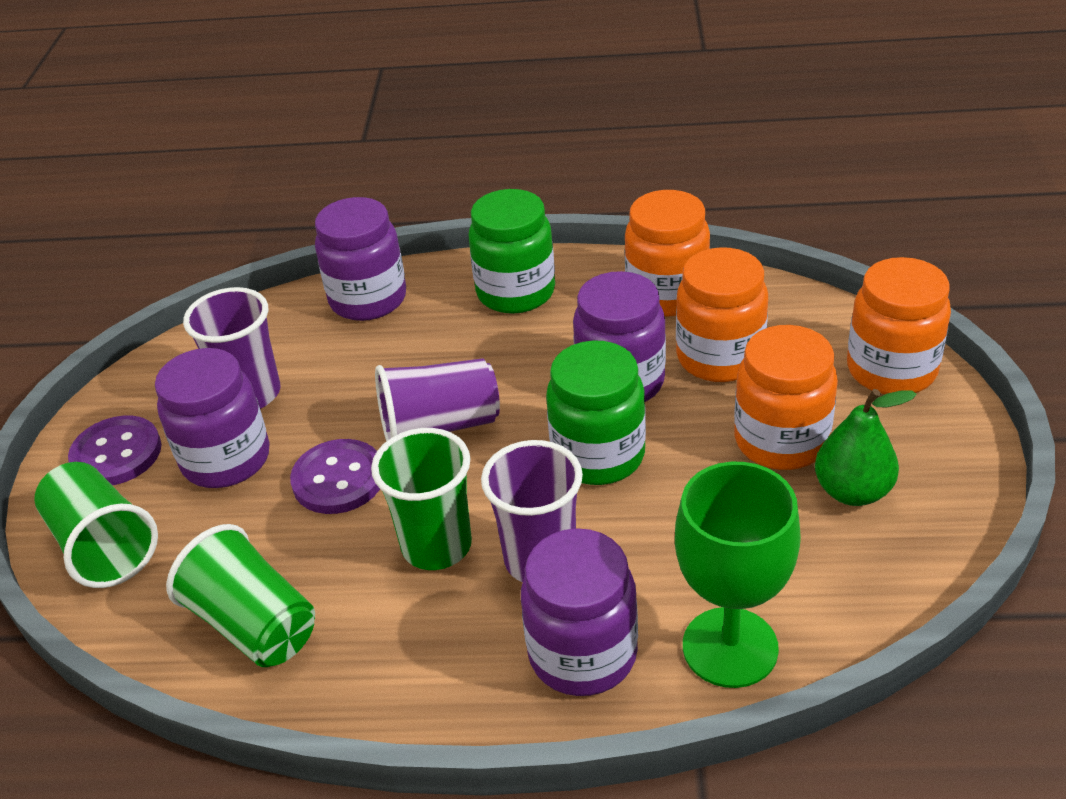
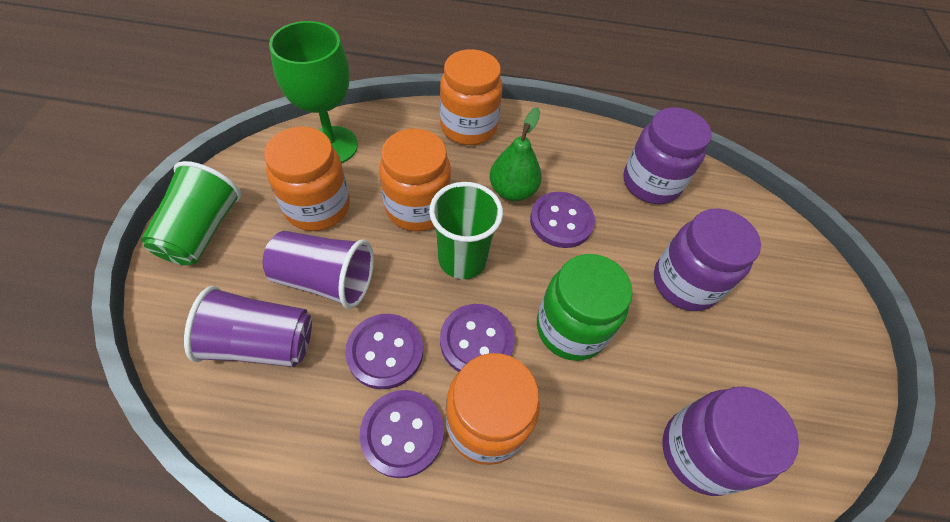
green cup: 3 -> 2
green jar: 2 -> 1
purple button: 2 -> 4
purple cup: 3 -> 2
purple jar: 4 -> 3

